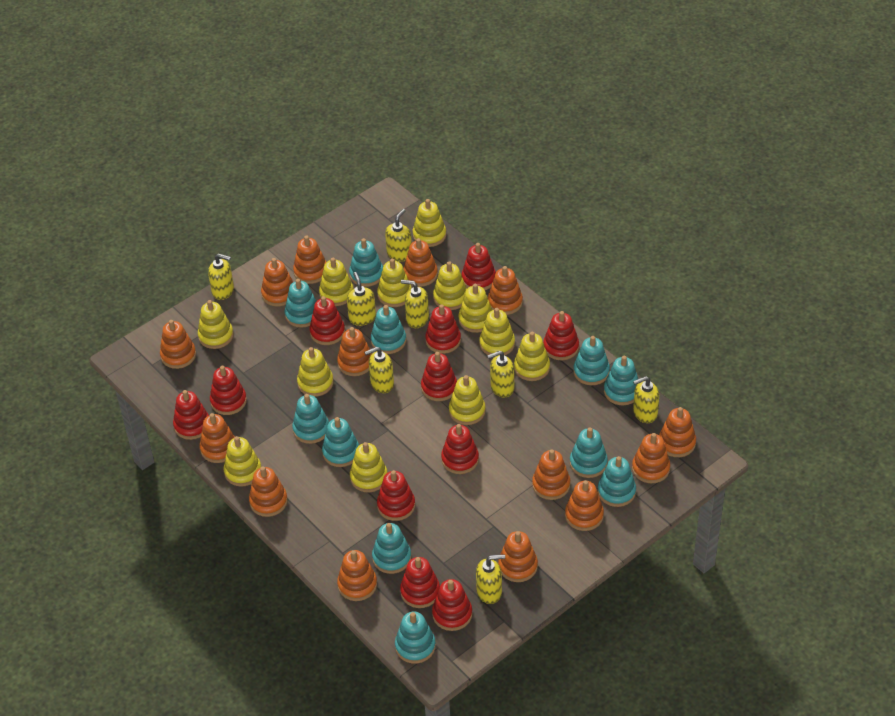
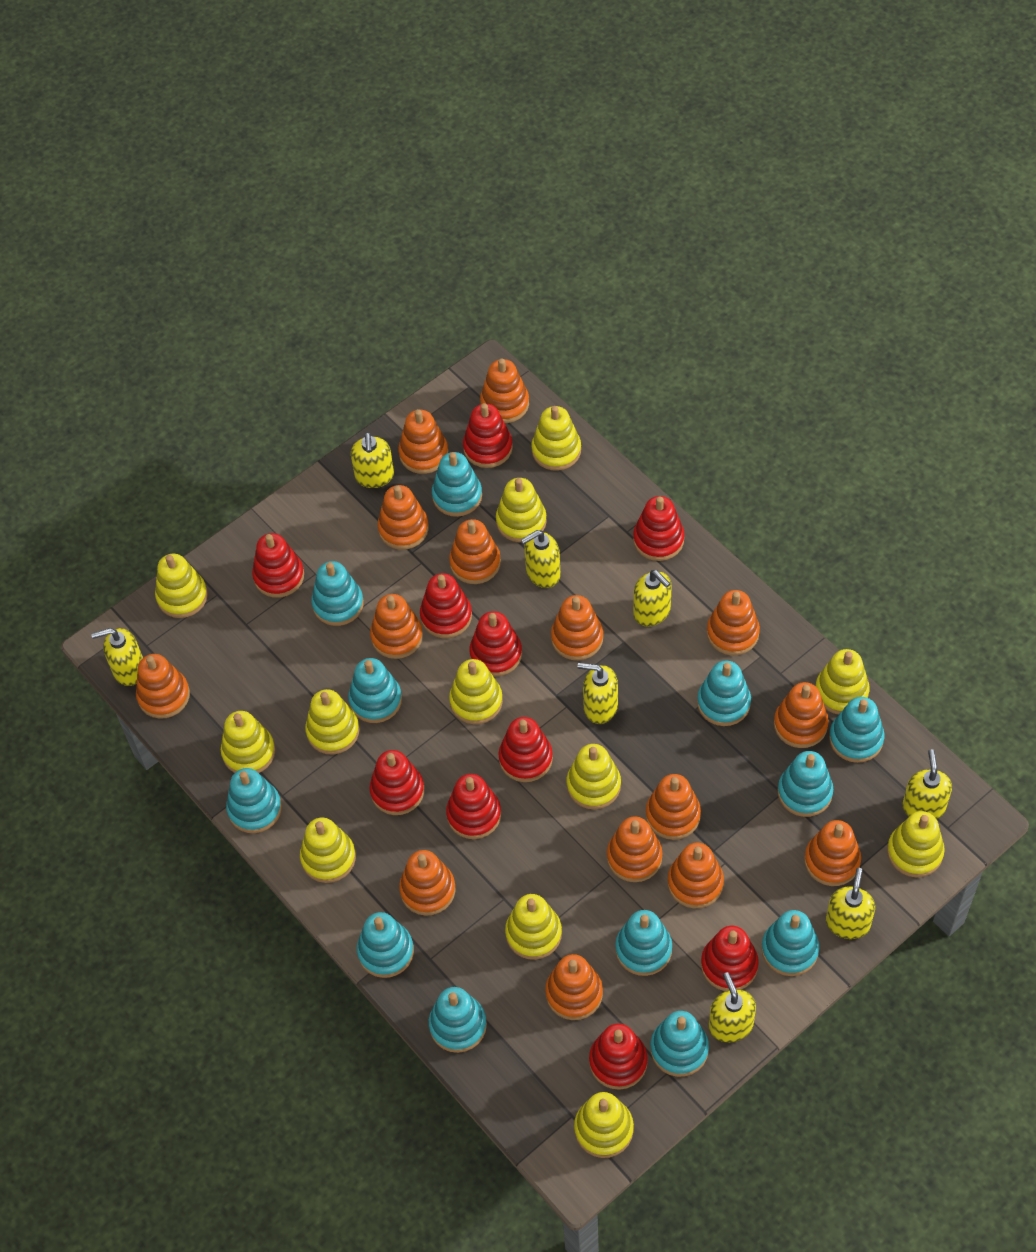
orange stacking toy: 14 -> 15
red stacking toy: 11 -> 10
turquoise stacking toy: 11 -> 12

